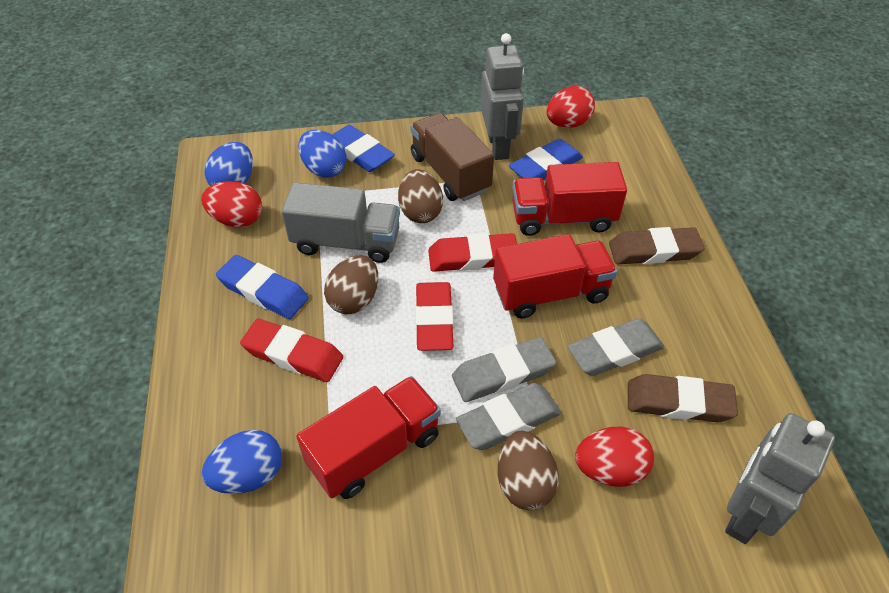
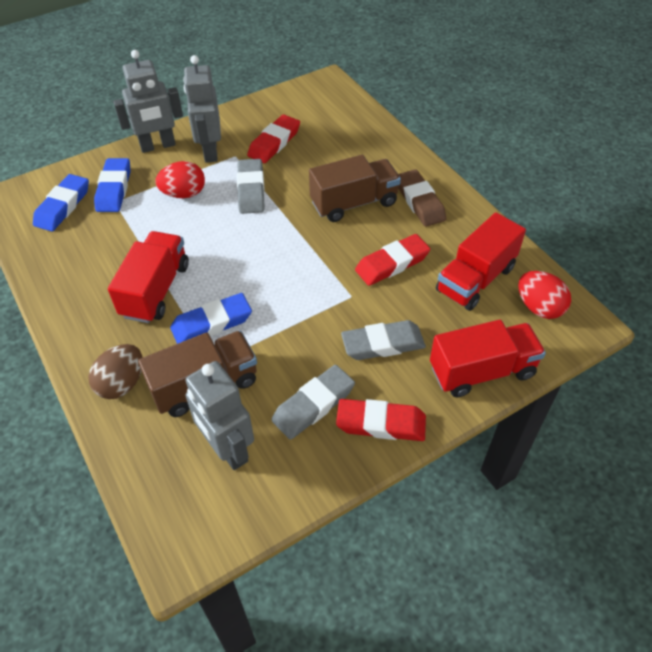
blue egg: 3 -> 0
brown egg: 3 -> 1
brown eraser: 2 -> 1
brown truck: 1 -> 2
grey robot: 2 -> 3
grey truck: 1 -> 0
red egg: 3 -> 2

